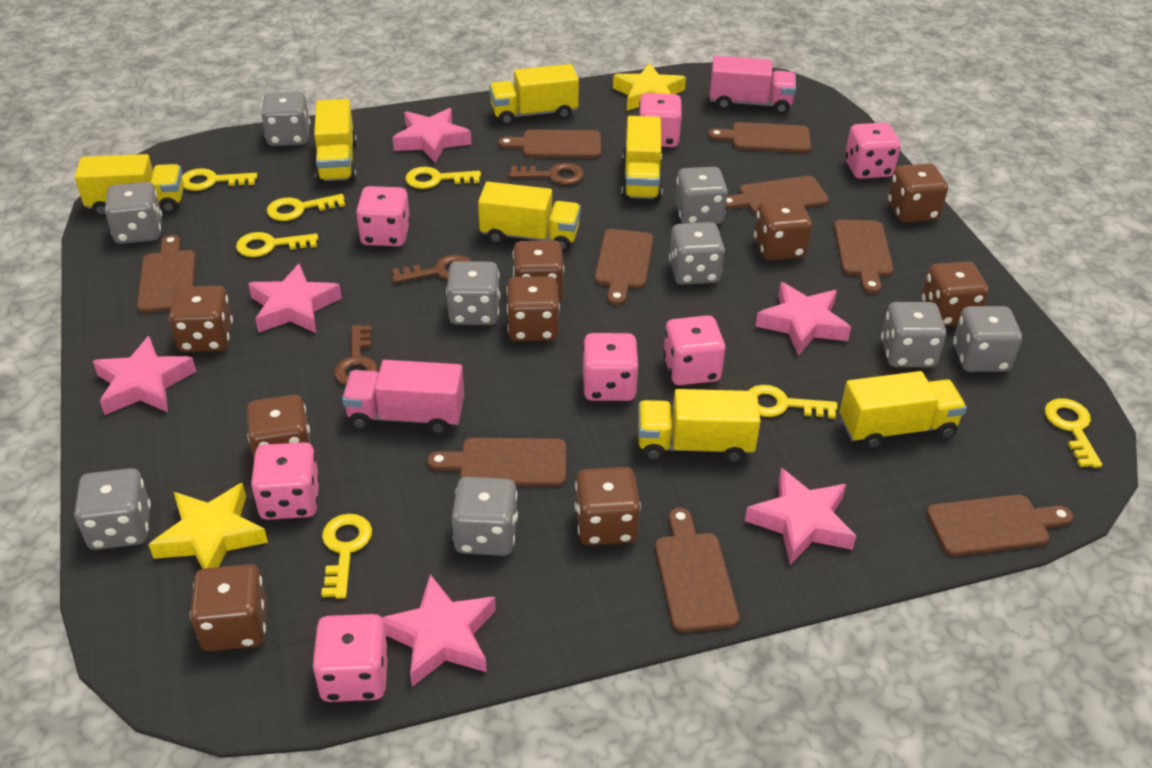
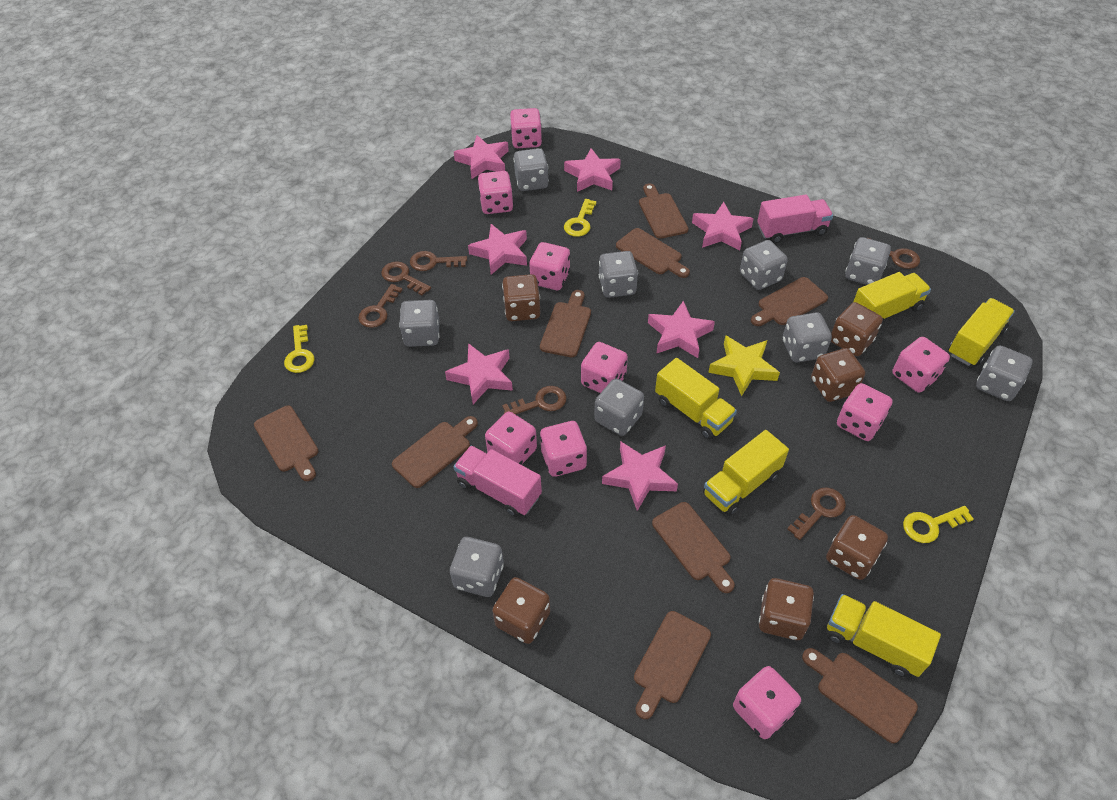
brown dice: 9 -> 6
brown key: 3 -> 6
pink dice: 7 -> 9
pink star: 6 -> 7
yellow key: 7 -> 3
yellow star: 2 -> 1
yellow truck: 7 -> 5

